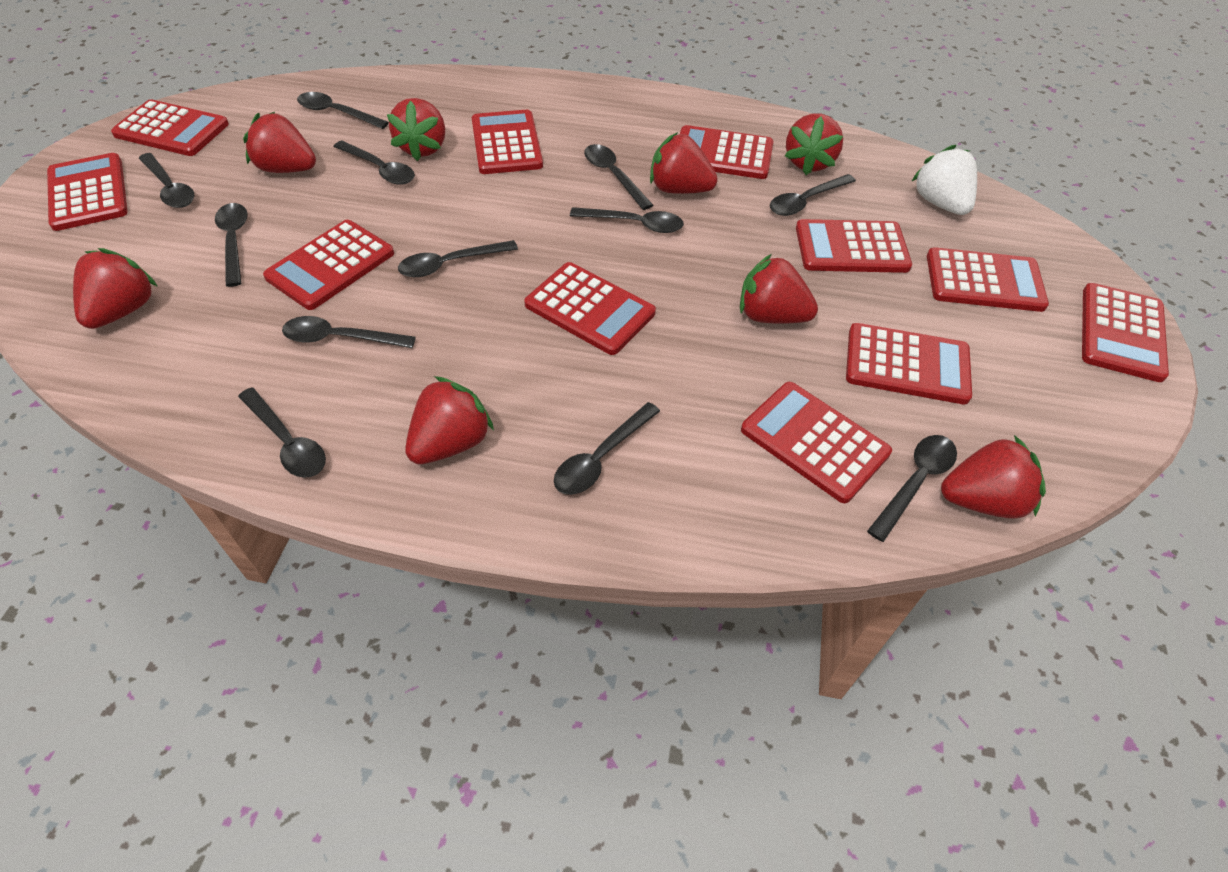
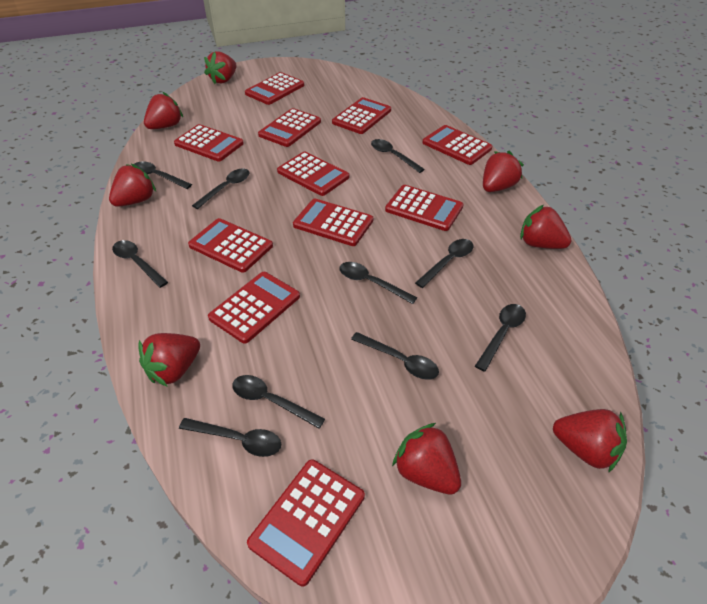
black spoon: 12 -> 10
white strawberry: 1 -> 0

